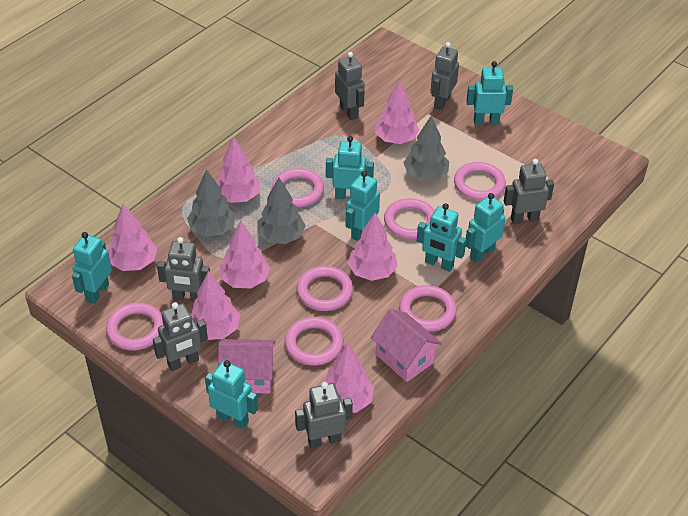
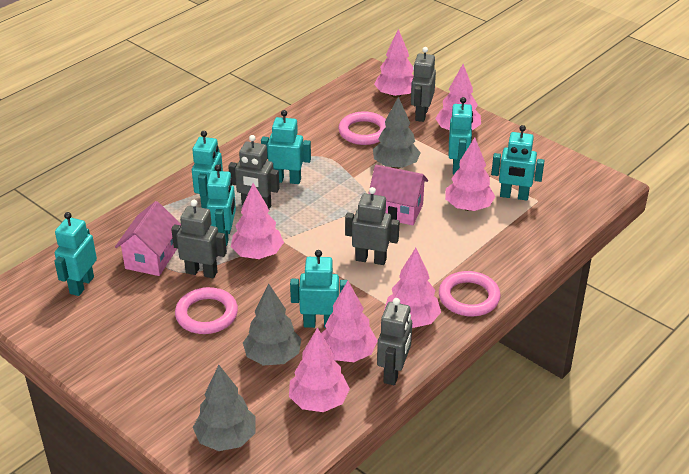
grey robot: 6 -> 5
pink ring: 7 -> 3

